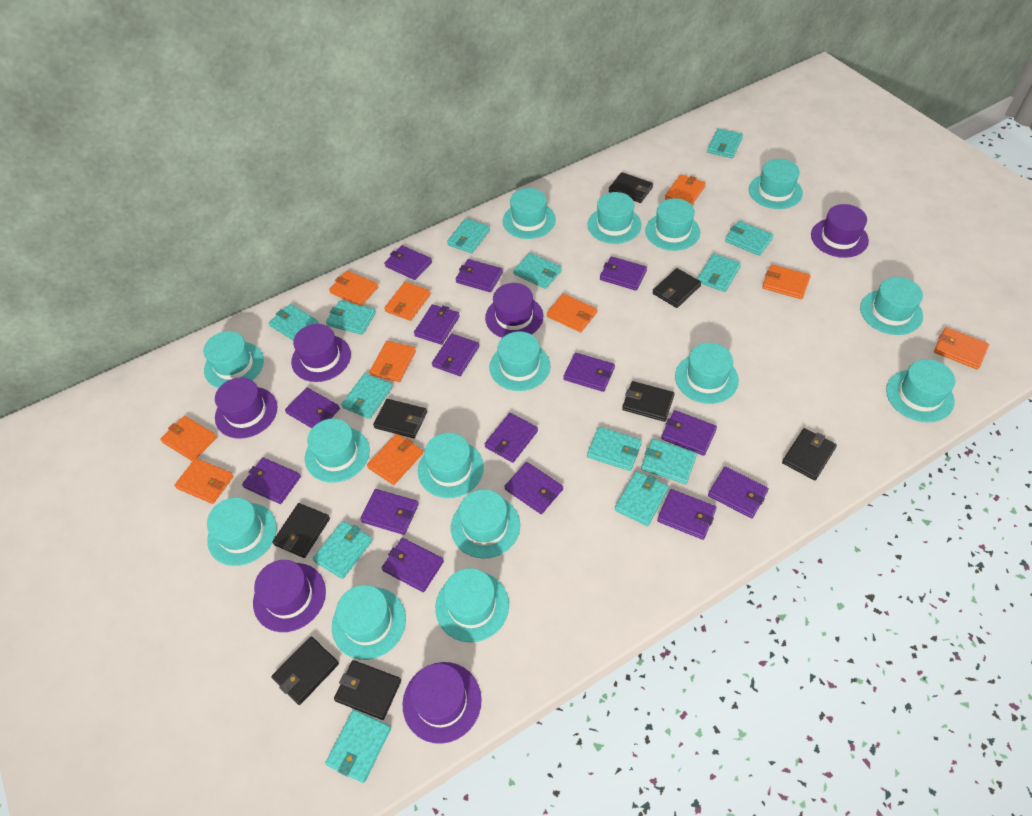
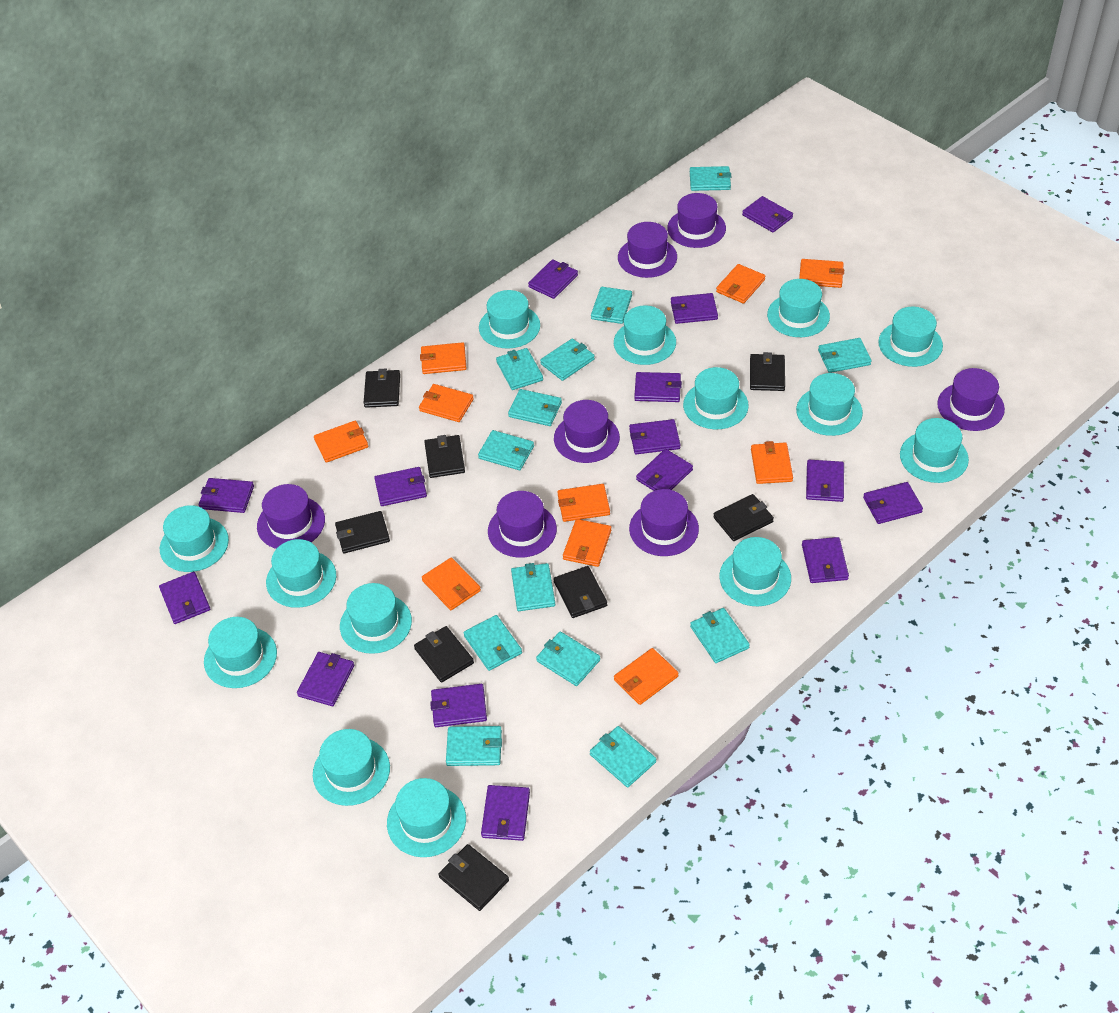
purple hat: 6 -> 7
turquoise hat: 15 -> 14

